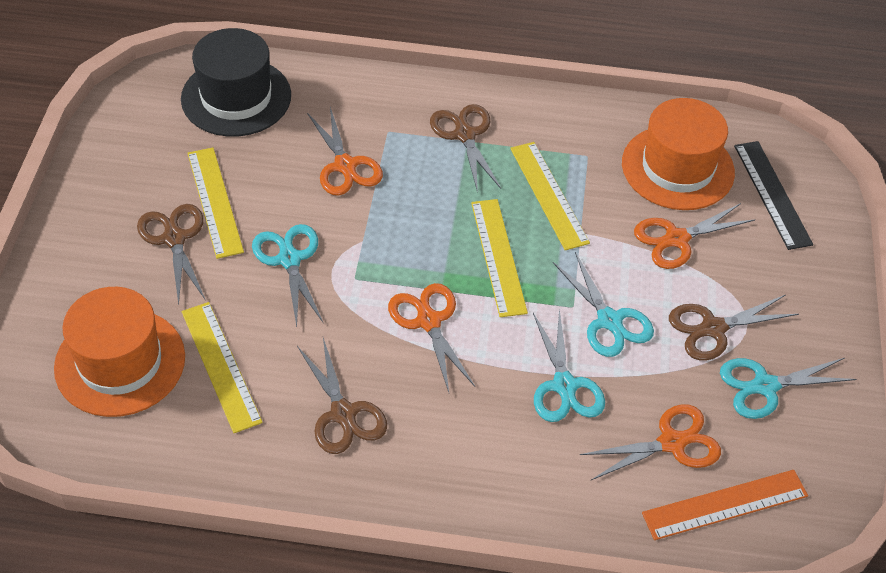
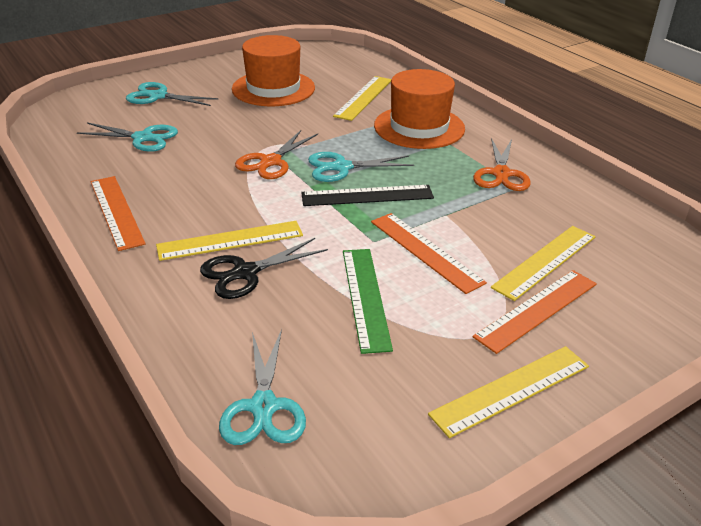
black hat: 1 -> 0
black scissors: 0 -> 1
brown scissors: 4 -> 0
green ruler: 0 -> 1
orange ruler: 1 -> 3
orange scissors: 4 -> 2

